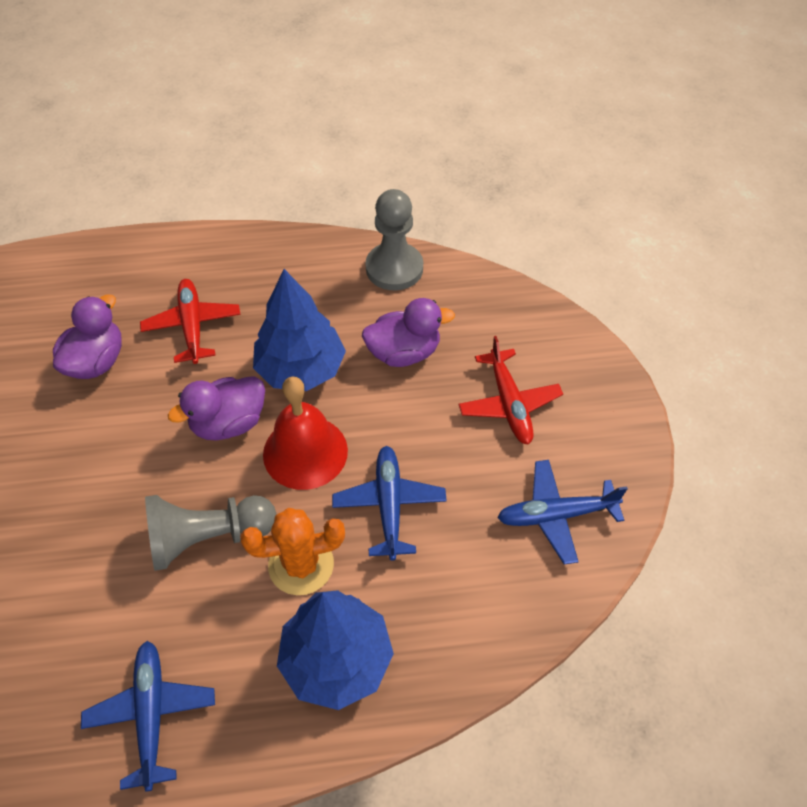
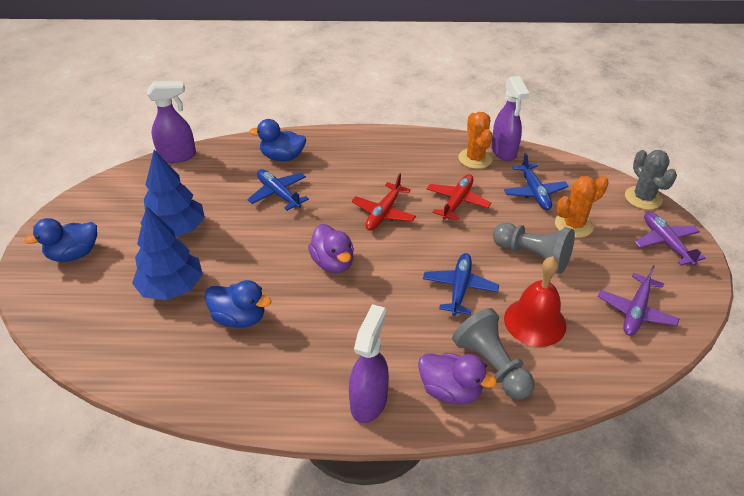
blue duck: 0 -> 3
grey cactus: 0 -> 1
orange cactus: 1 -> 2
purple duck: 3 -> 2
purple plane: 0 -> 2
purple spray bottle: 0 -> 3

